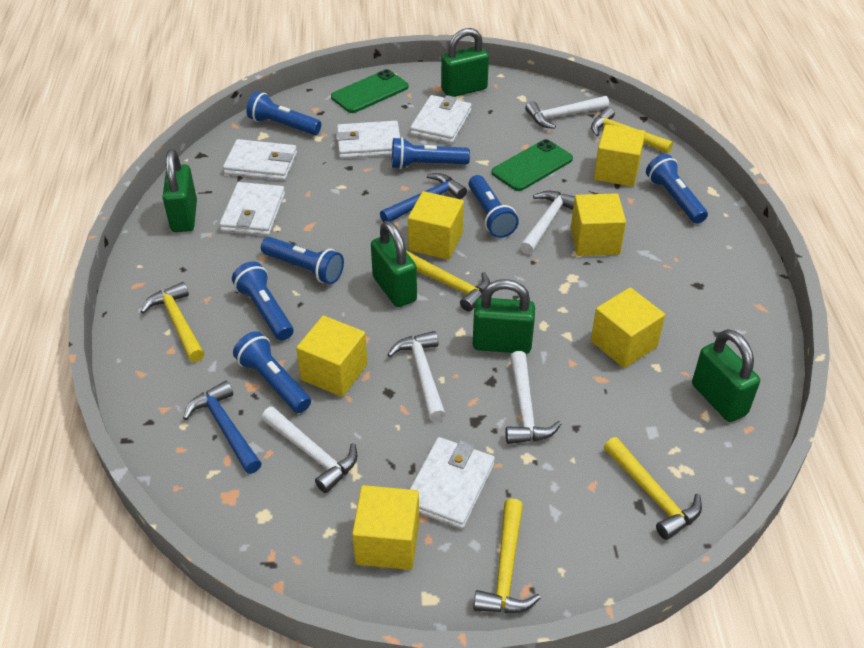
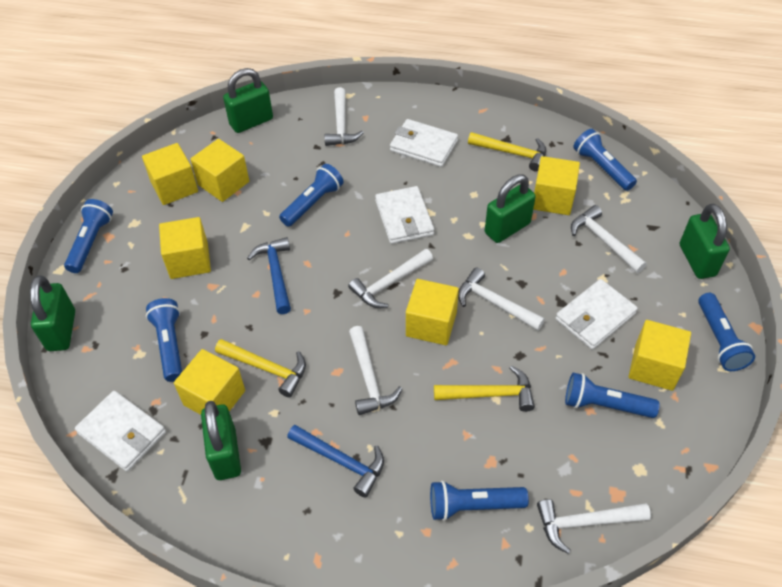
green phone: 2 -> 0
white hammer: 5 -> 6
white wallet: 5 -> 4
yellow cube: 6 -> 7
yellow hammer: 5 -> 3

